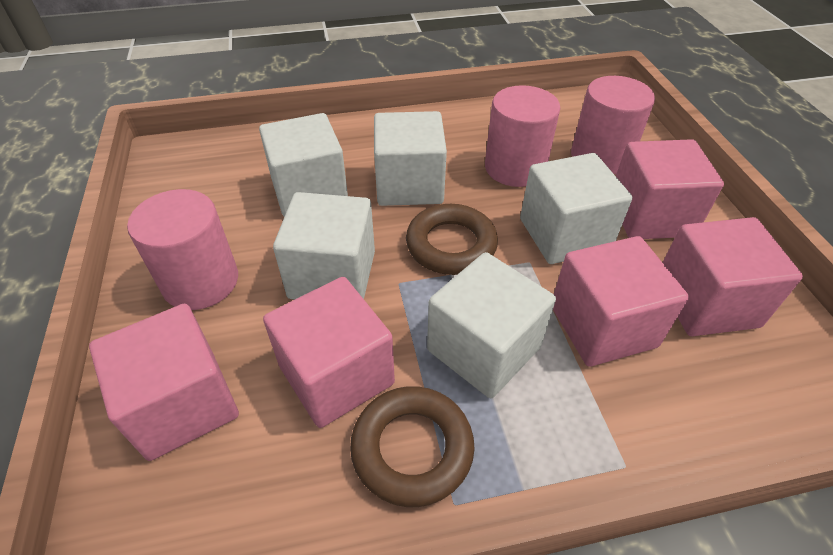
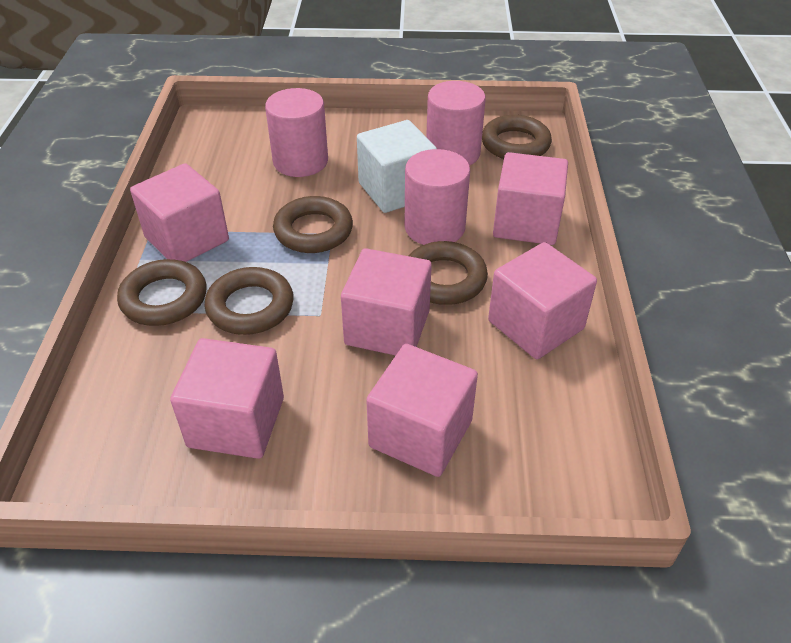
brown ring: 2 -> 5
pink cube: 5 -> 6
white cube: 5 -> 1

